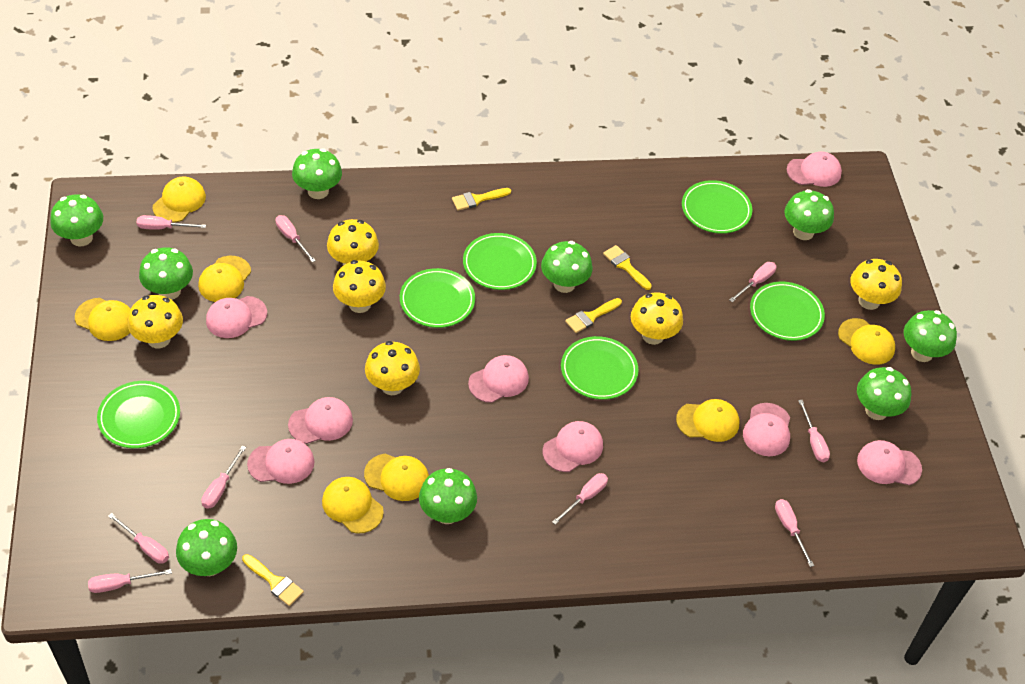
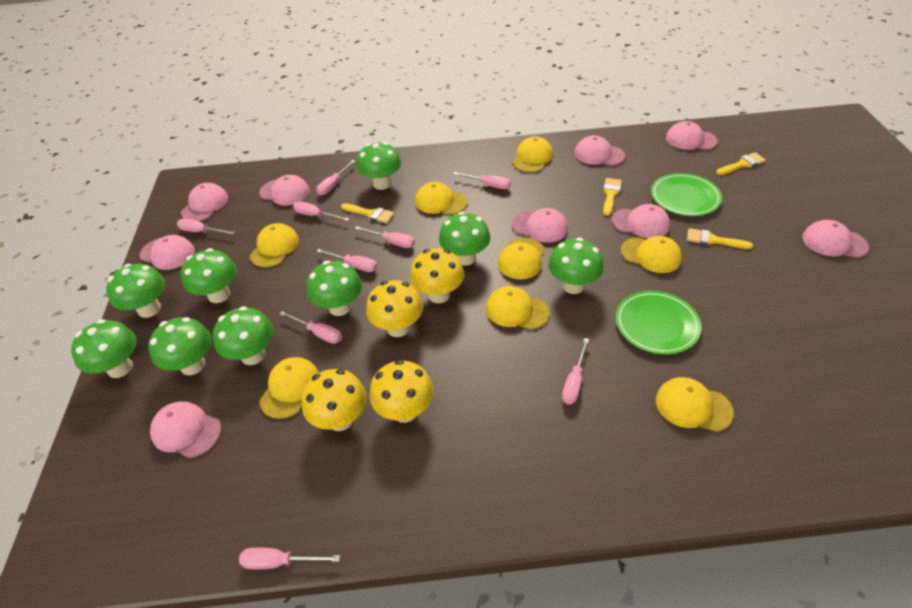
green plate: 6 -> 2
pink cap: 8 -> 9
yellow cap: 7 -> 8
yellow mushroom: 6 -> 4

